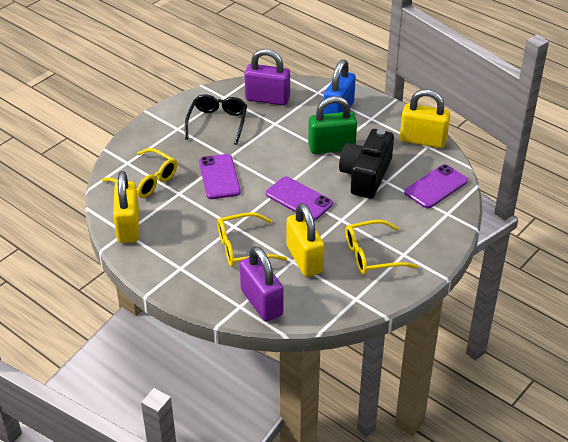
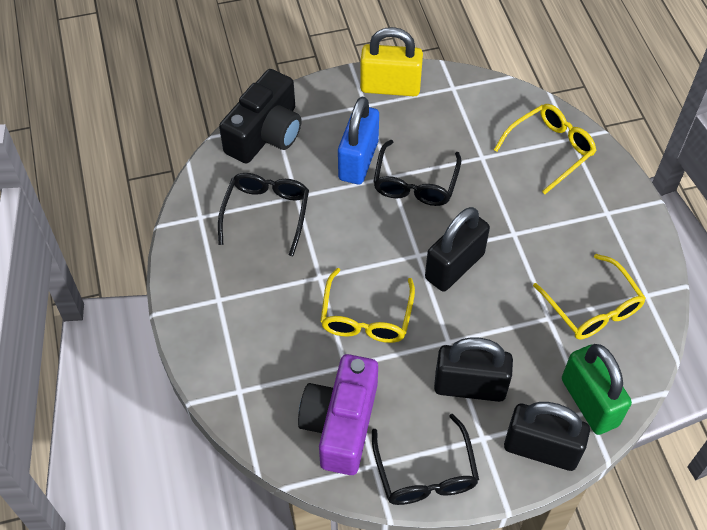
black glasses: 1 -> 3
black padlock: 0 -> 3
purple camera: 0 -> 1
purple padlock: 2 -> 0
purple phone: 3 -> 0
yellow padlock: 3 -> 1

